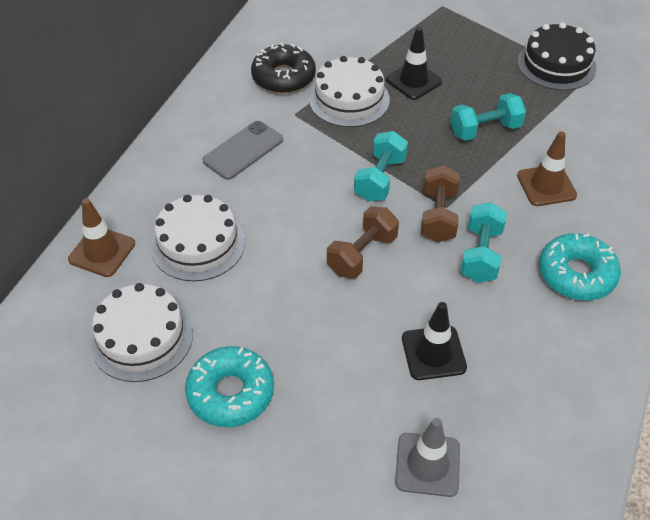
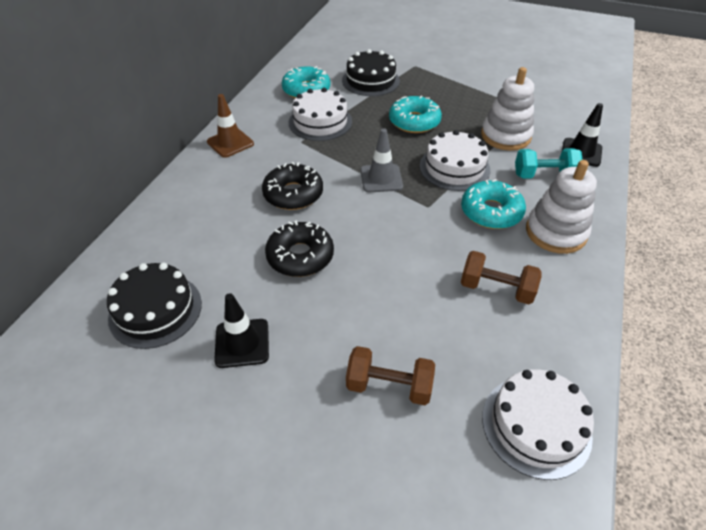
black cake: 1 -> 2
black donut: 1 -> 2
brown traffic cone: 2 -> 1
grey phone: 1 -> 0
turquoise donut: 2 -> 3
turquoise dumbbell: 3 -> 1
white stacking toy: 0 -> 2

